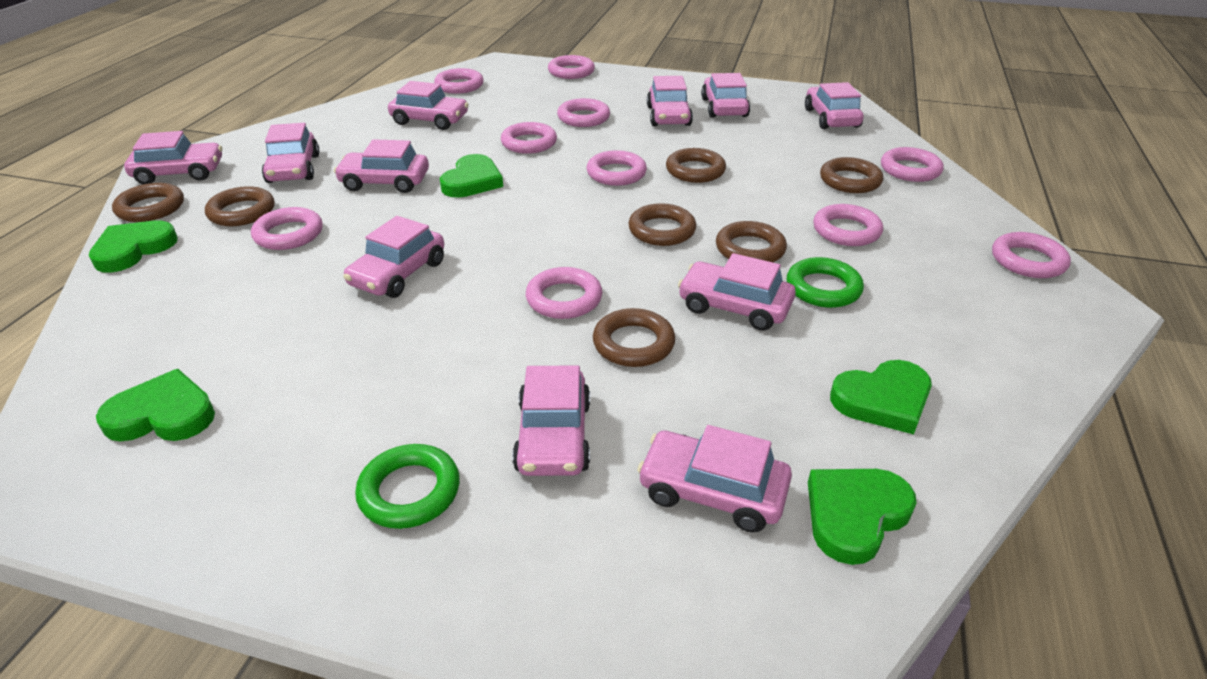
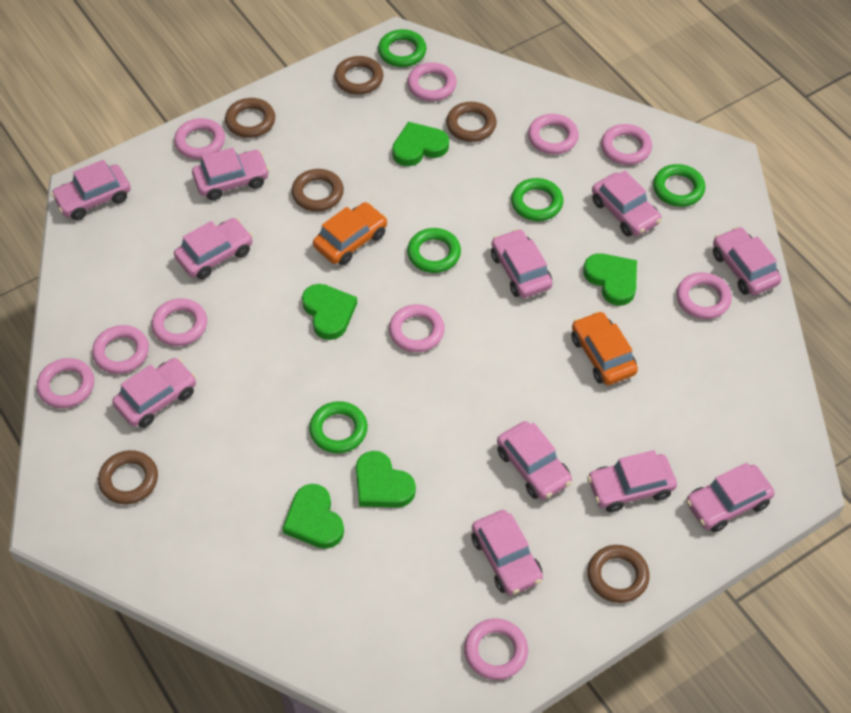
brown ring: 7 -> 6
green ring: 2 -> 5
orange car: 0 -> 2

